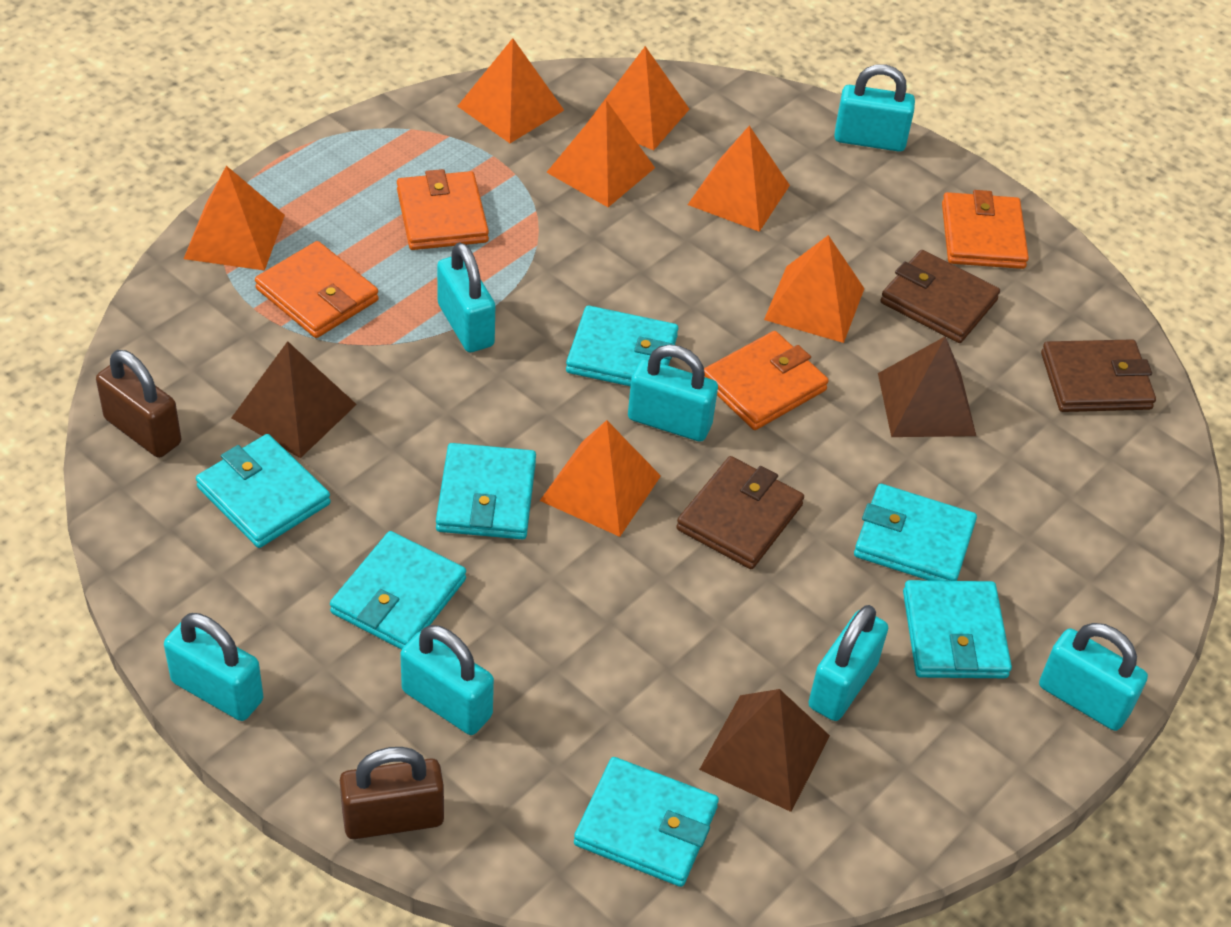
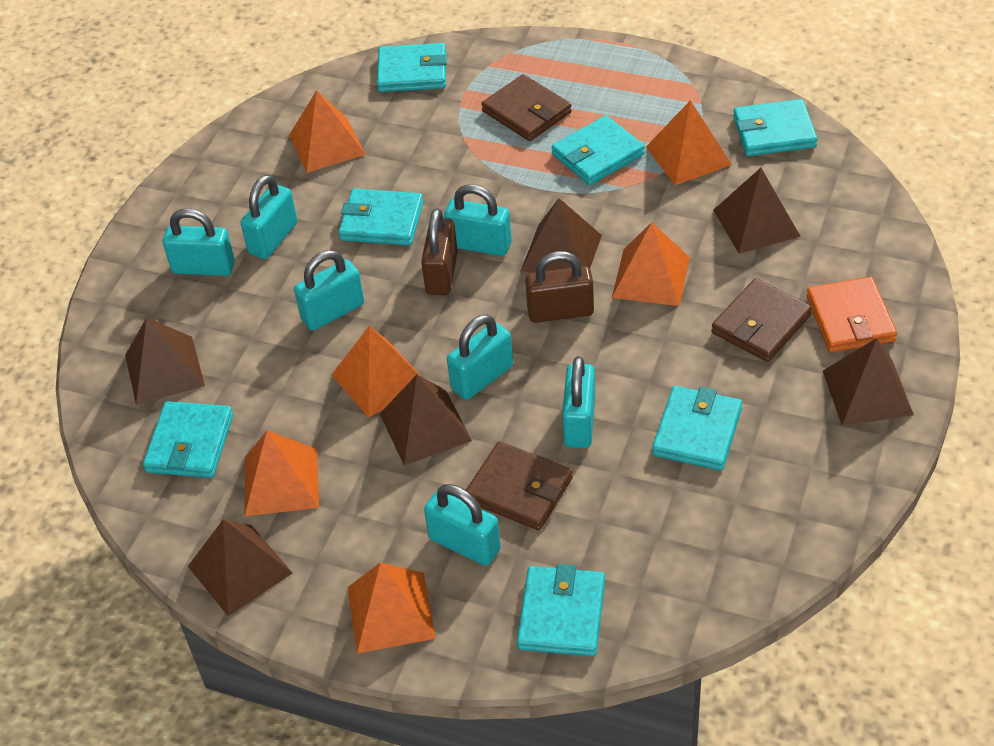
brown pyramid: 3 -> 6
orange pyramid: 7 -> 6
orange wallet: 4 -> 1

